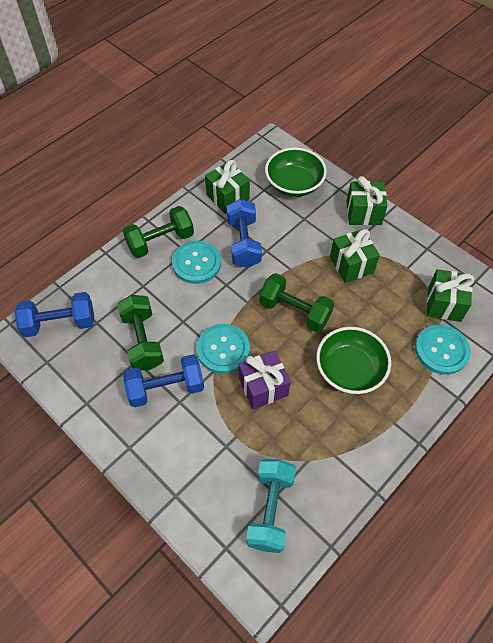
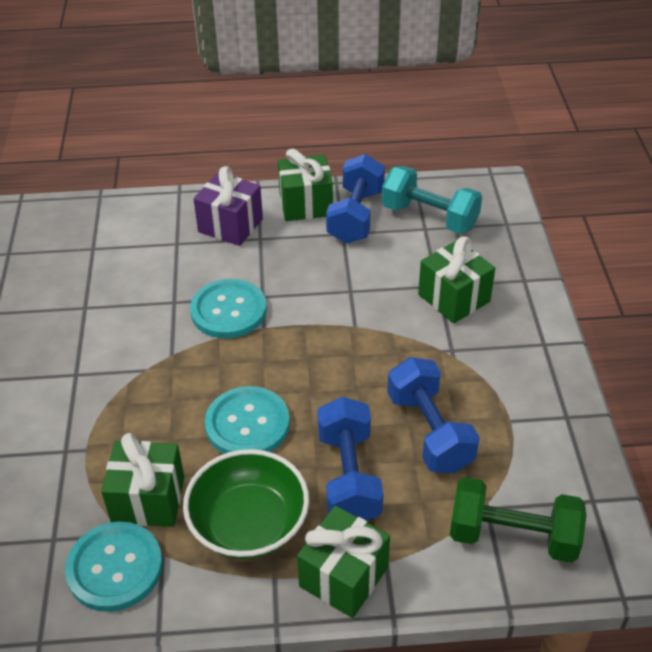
green bowl: 2 -> 1
green dumbbell: 3 -> 1

